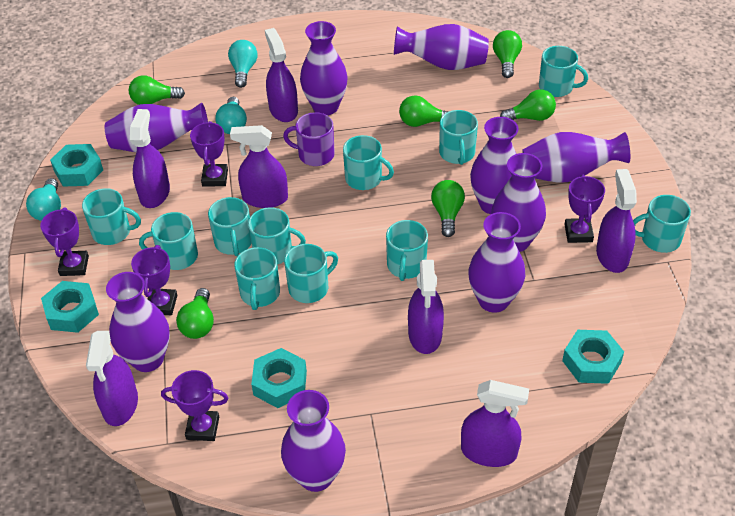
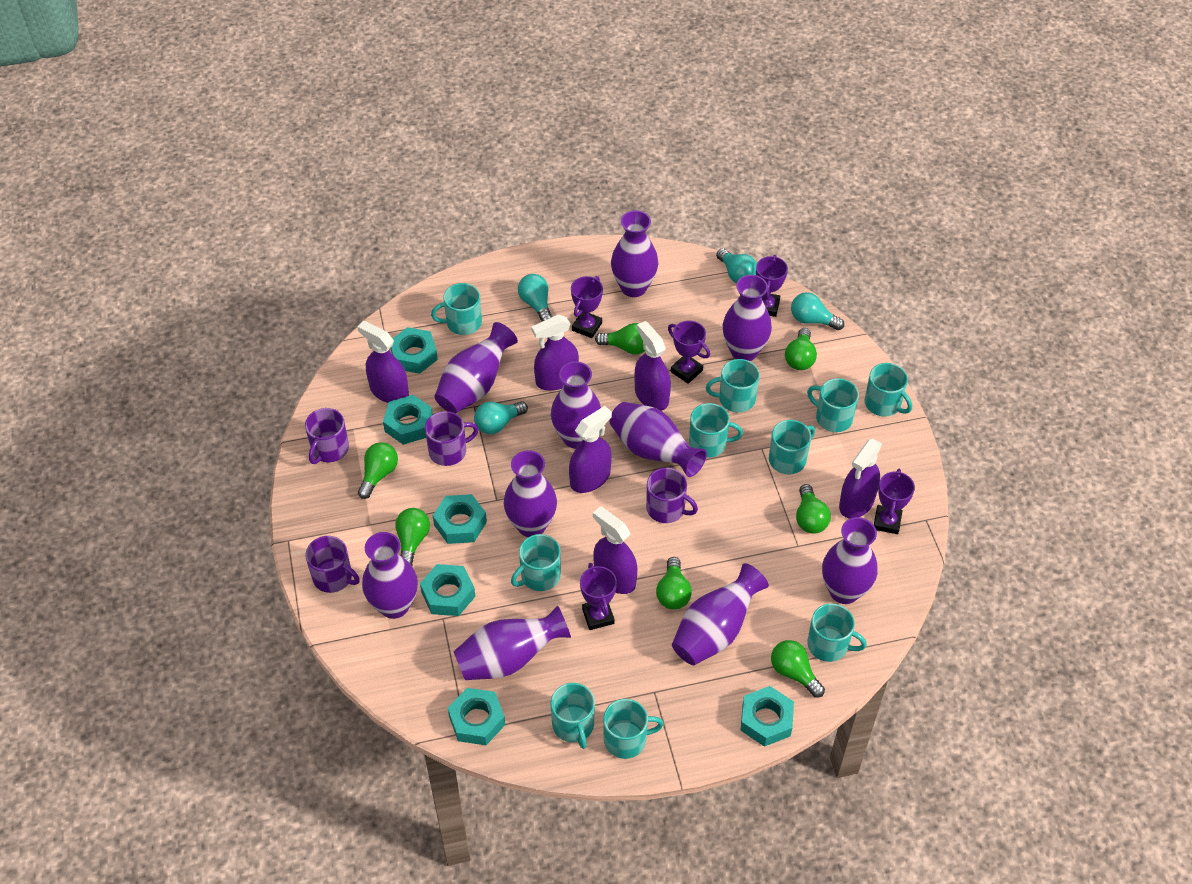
green light bulb: 6 -> 7
purple mug: 1 -> 4
purple spray bottle: 7 -> 6
purple vase: 9 -> 10
turquoise light bulb: 3 -> 4
turquoise mug: 11 -> 10
turquoise nut: 4 -> 6

